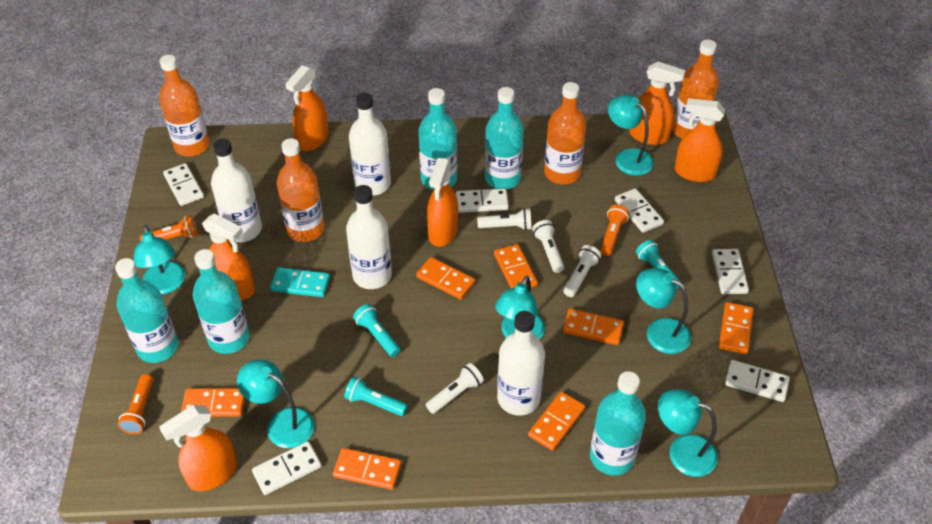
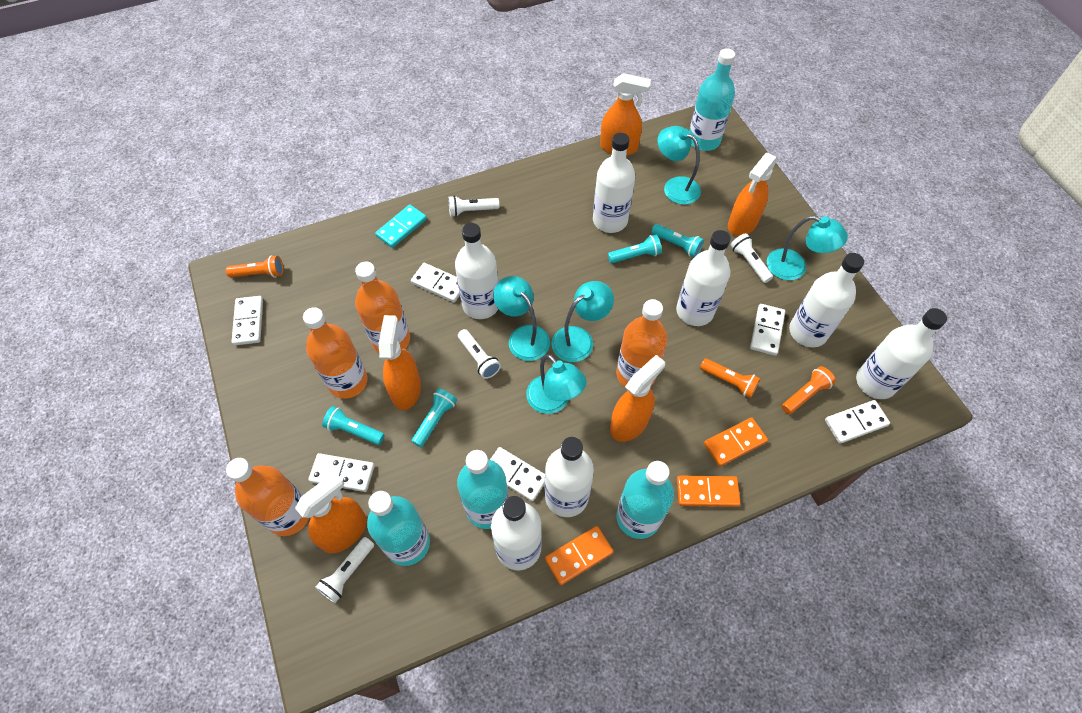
orange domino: 7 -> 3
orange spray bottle: 6 -> 5
turquoise bottle: 5 -> 4
turquoise flashlight: 3 -> 4
turquoise lamp: 6 -> 5
white bottle: 4 -> 7

